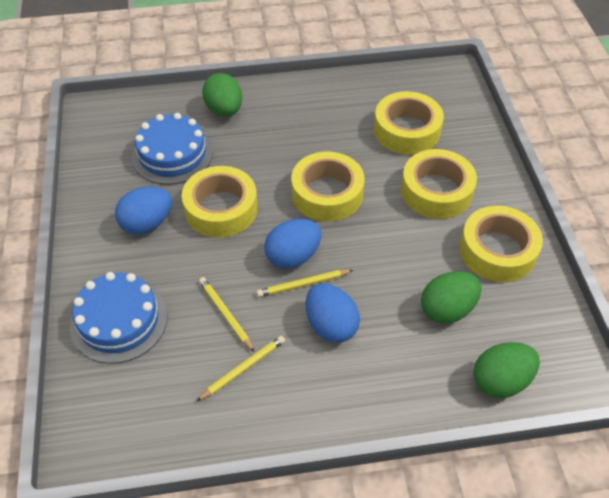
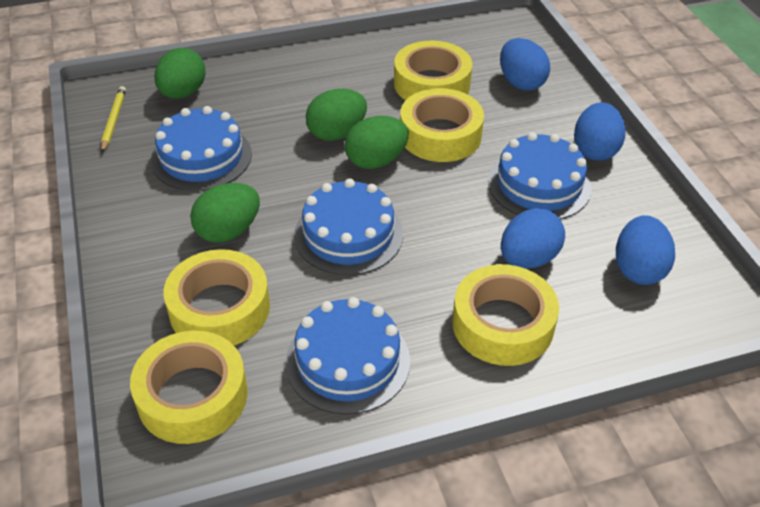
blue cake: 2 -> 4
blue egg: 3 -> 4
green egg: 3 -> 4
yellow pencil: 3 -> 1

